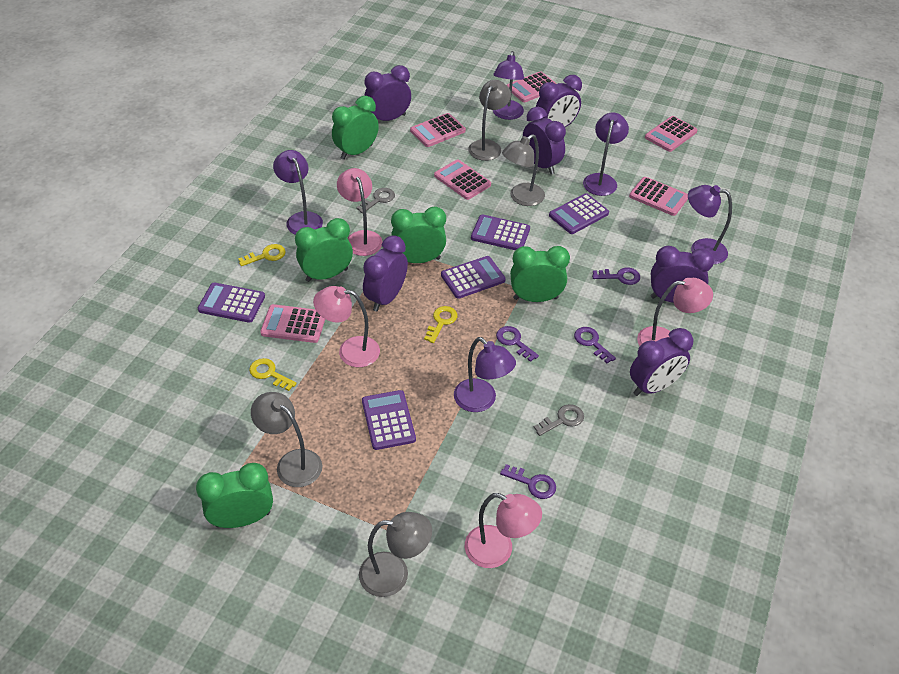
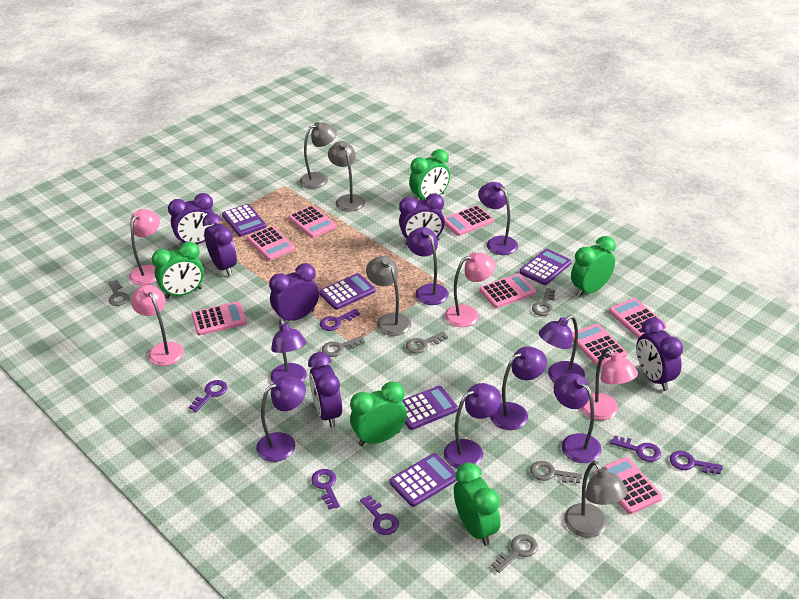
grey key: 2 -> 6
pink calculator: 6 -> 8
purple key: 4 -> 6
purple lamp: 5 -> 8
yellow key: 3 -> 0

